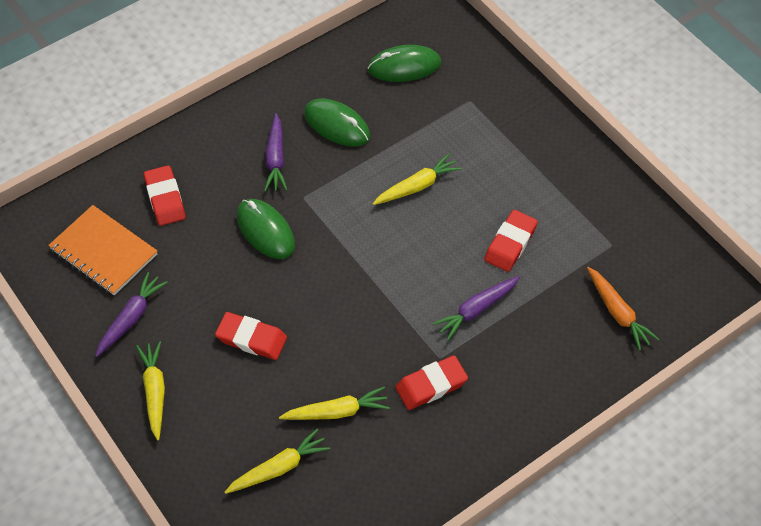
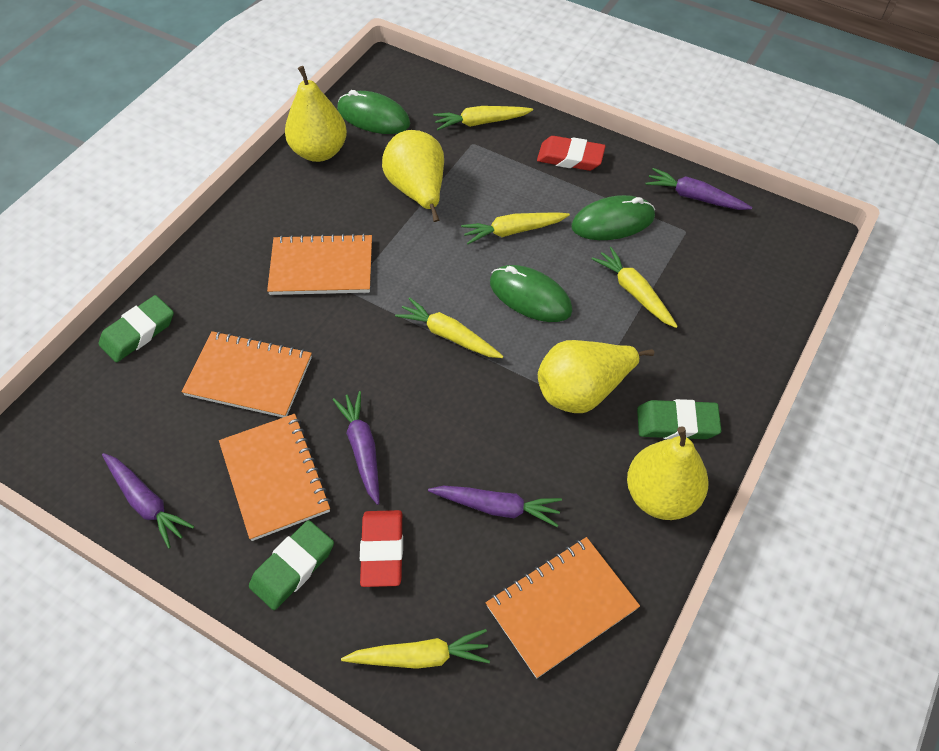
green eraser: 0 -> 3
orange carrot: 1 -> 0
orange notebook: 1 -> 4
purple carrot: 3 -> 4
red eraser: 4 -> 2
yellow carrot: 4 -> 5
yellow pear: 0 -> 4

